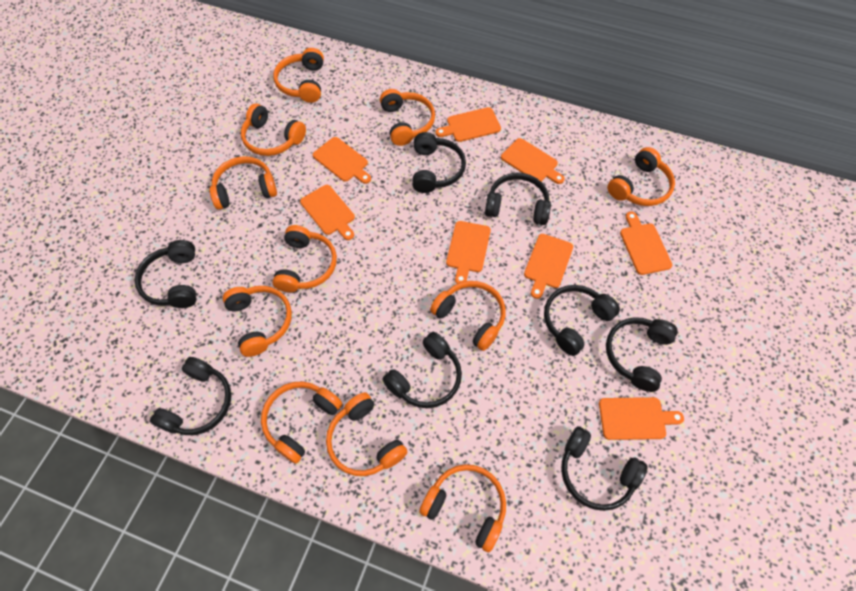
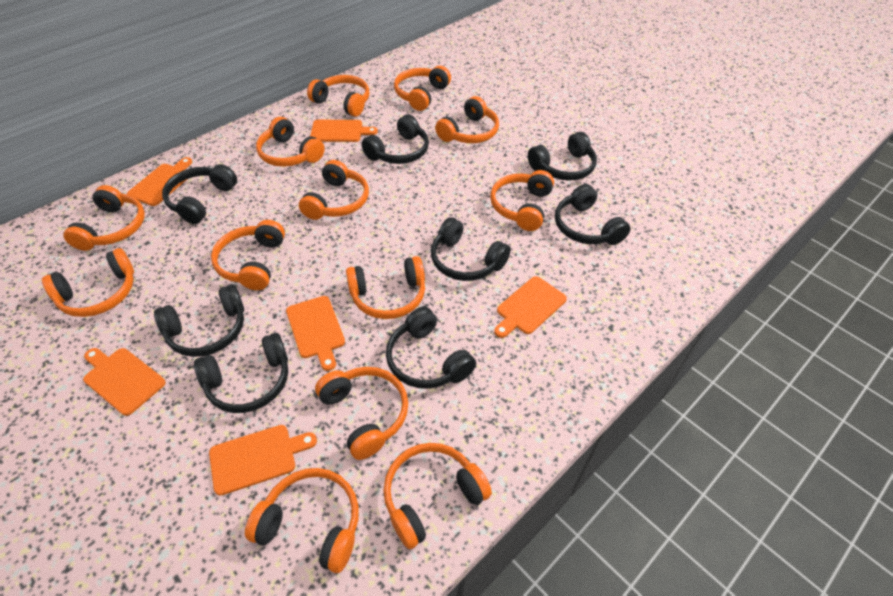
orange cutting board: 8 -> 6
orange headphones: 11 -> 13

